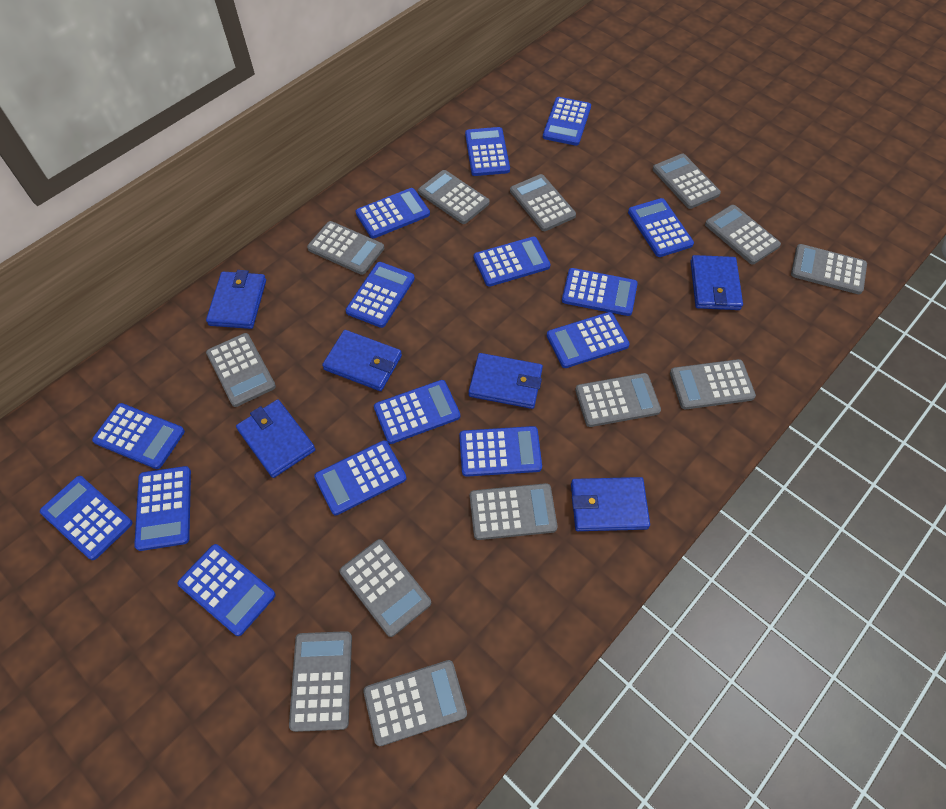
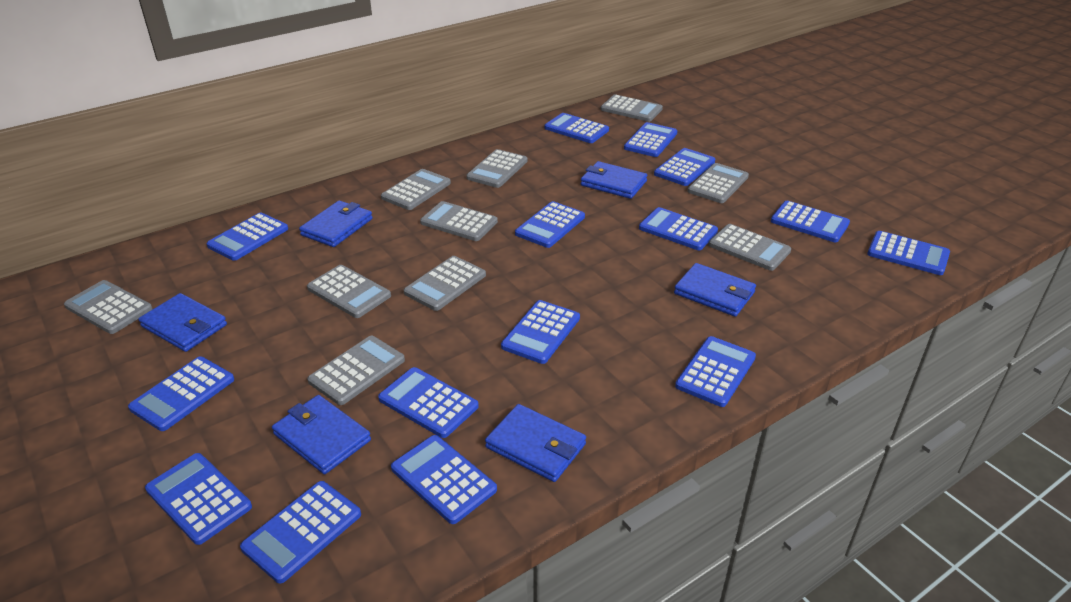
grey calculator: 13 -> 10

